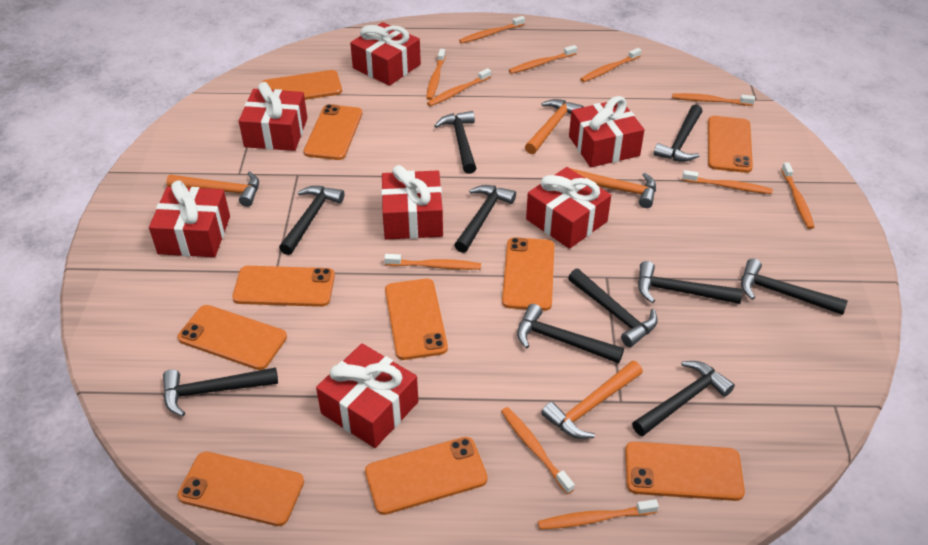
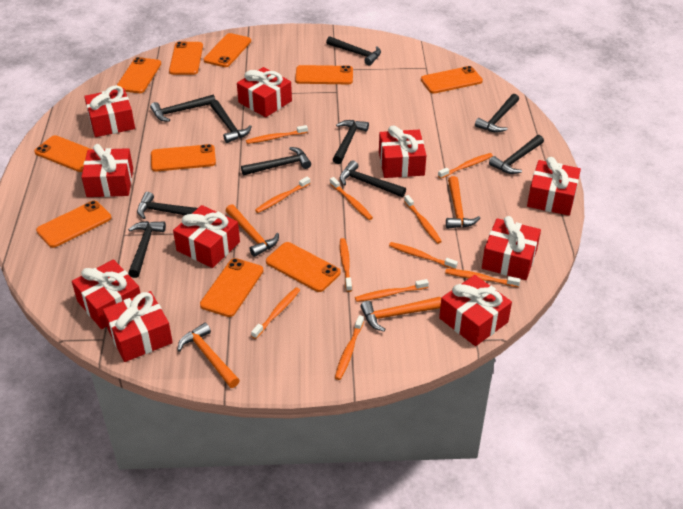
red gift: 7 -> 10

